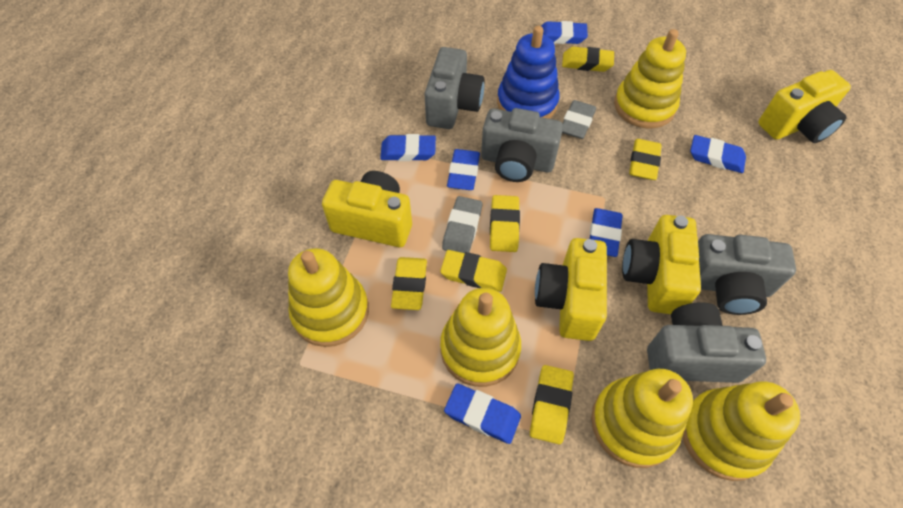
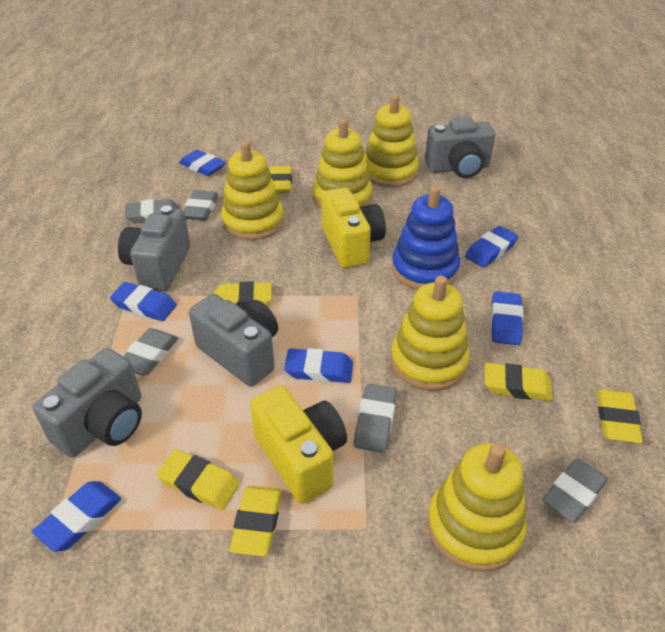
grey eraser: 2 -> 5
yellow camera: 4 -> 2

